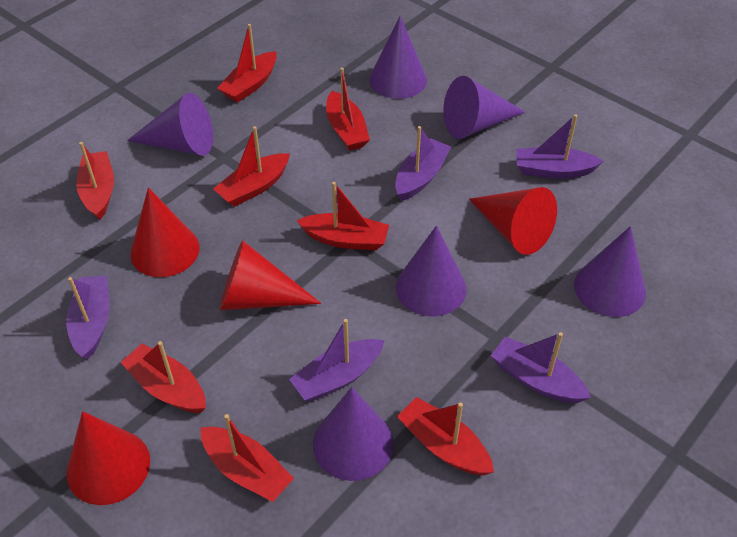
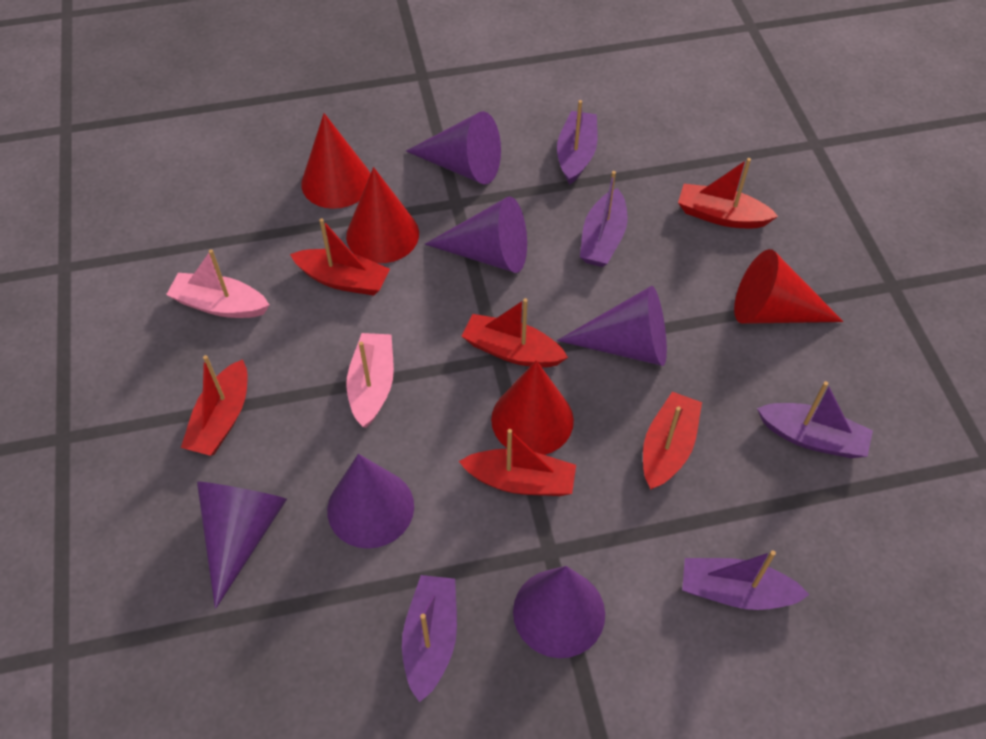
pink boat: 0 -> 2
red boat: 8 -> 6

